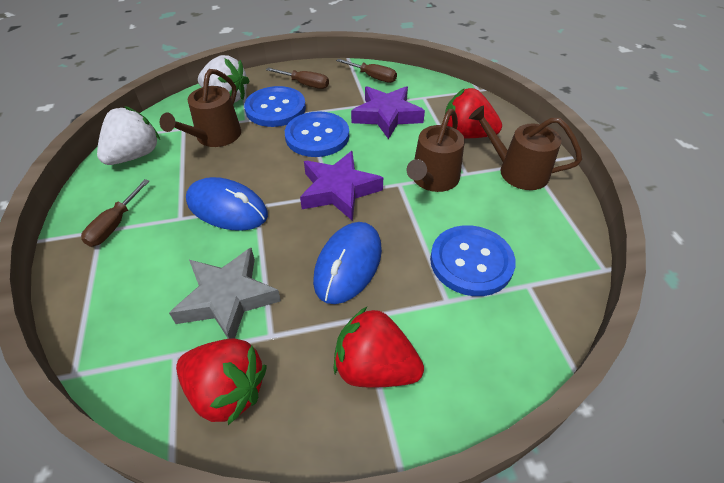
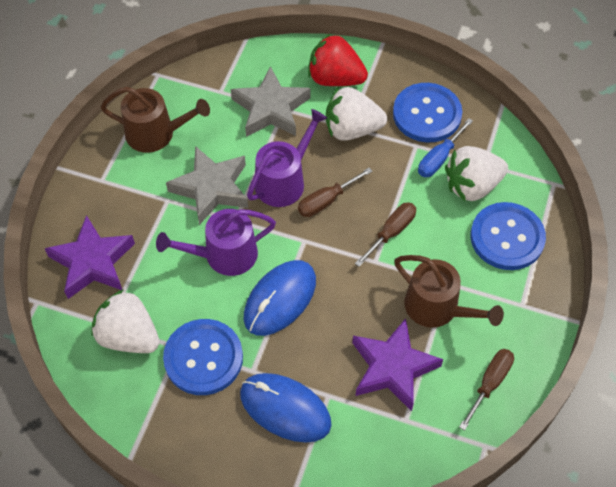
blue screwdriver: 0 -> 1
brown watering can: 3 -> 2
grey star: 1 -> 2
purple watering can: 0 -> 2
red strawberry: 3 -> 1
white strawberry: 2 -> 3

